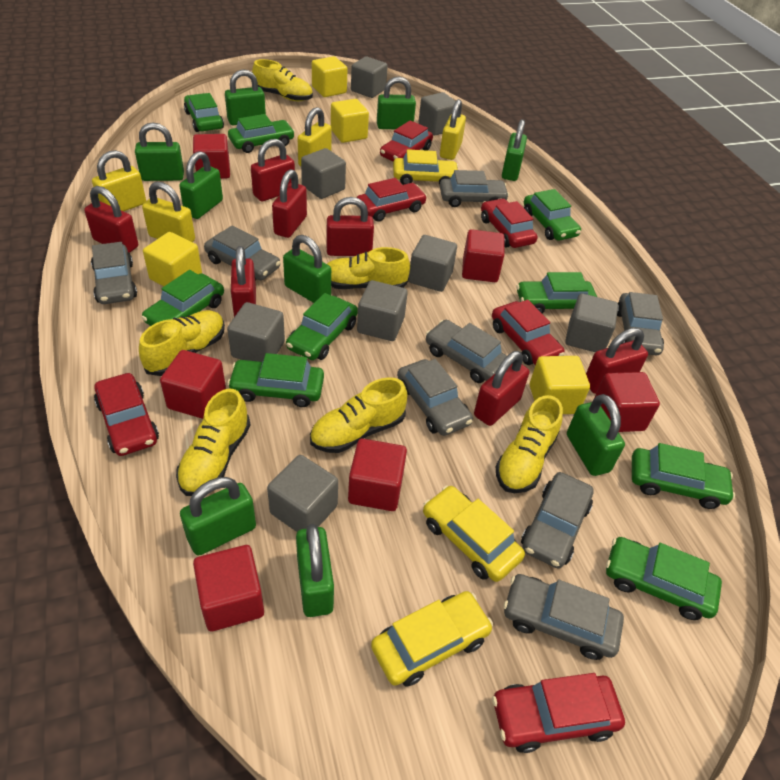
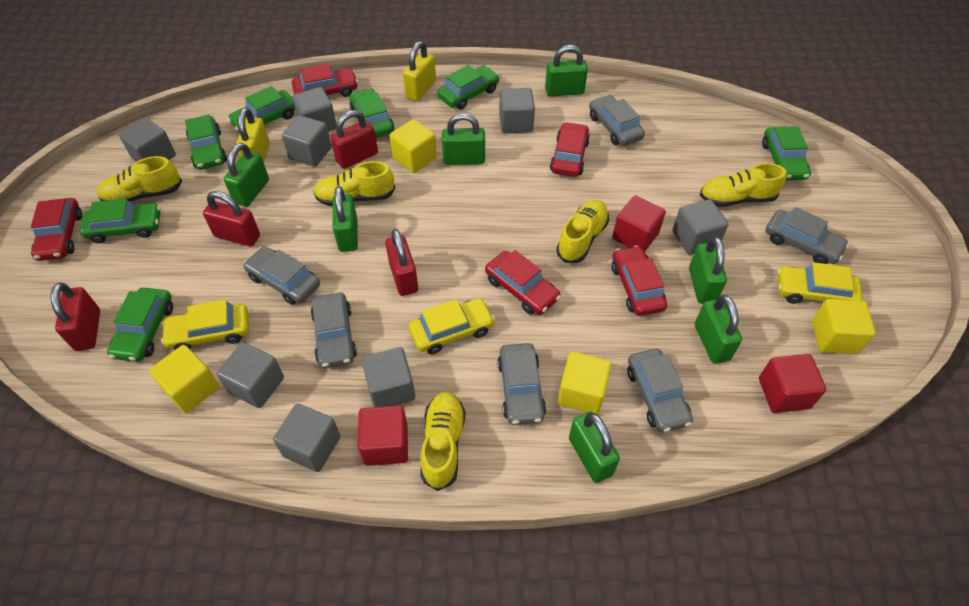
green car: 9 -> 7
green padlock: 9 -> 7
grey car: 8 -> 6
red car: 6 -> 5
red cube: 6 -> 3
red padlock: 7 -> 4
yellow padlock: 4 -> 2
yellow shoe: 6 -> 5

